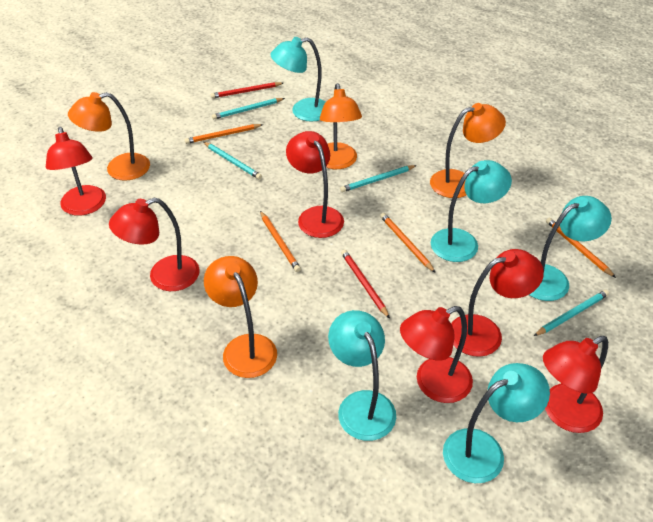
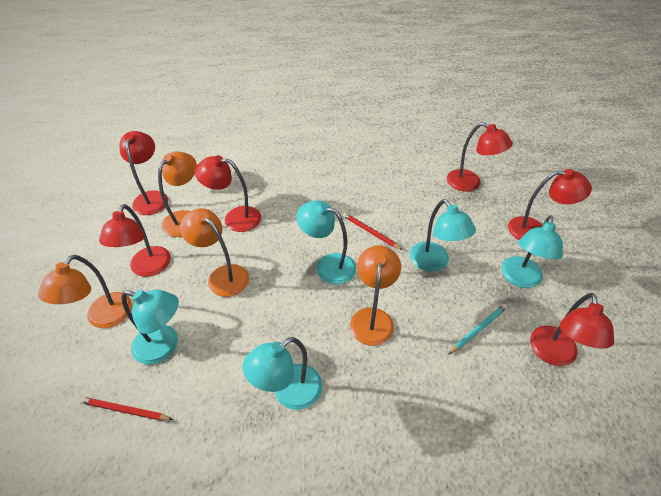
orange pencil: 4 -> 0
turquoise pencil: 4 -> 1

